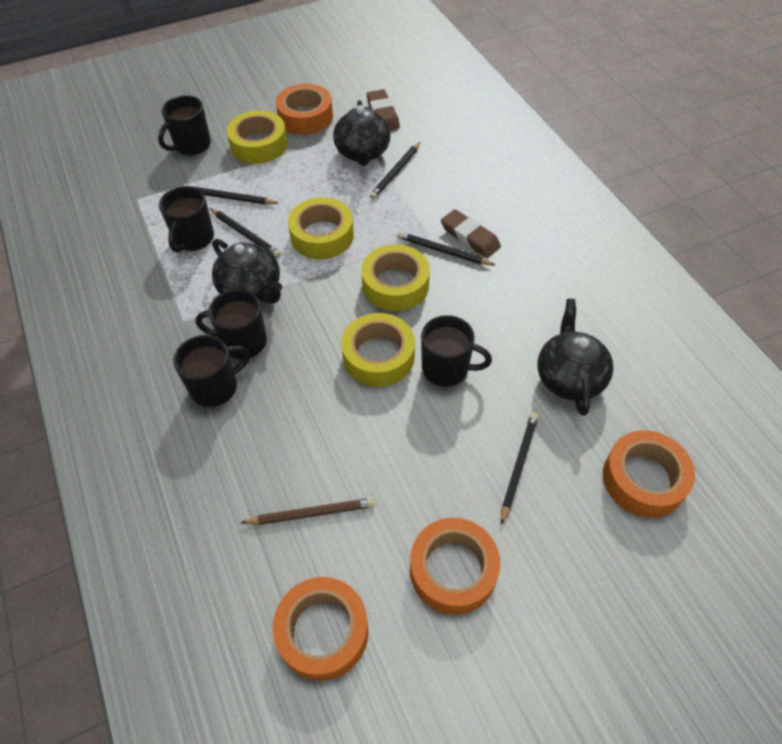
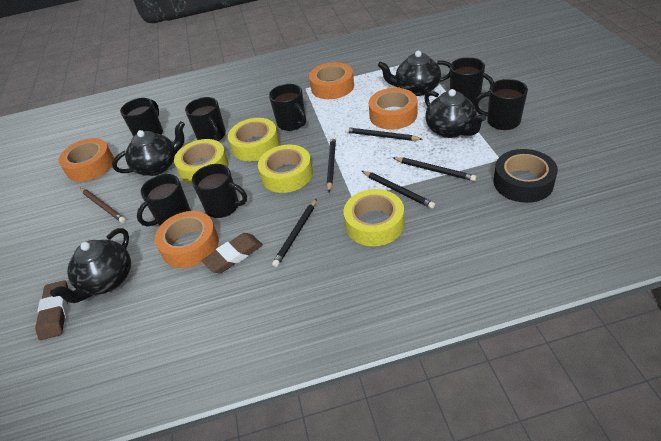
black mug: 5 -> 7
black tape: 0 -> 1
black teapot: 3 -> 4

